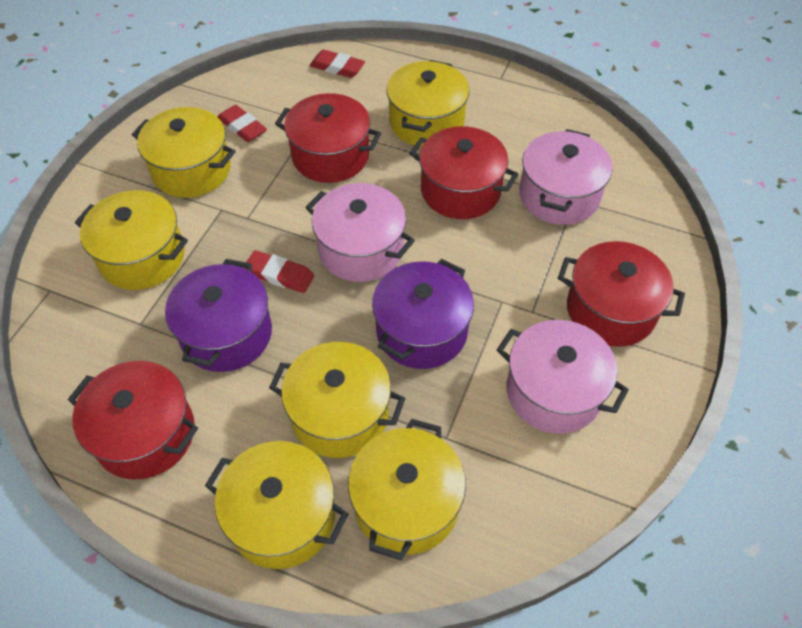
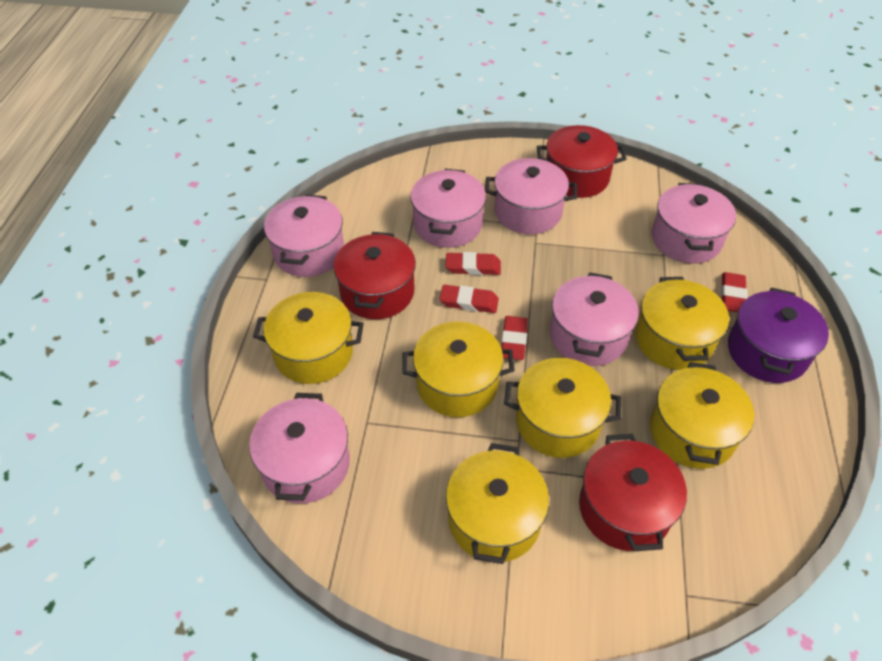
pink pot: 3 -> 6
purple pot: 2 -> 1
red eraser: 3 -> 4
red pot: 4 -> 3

